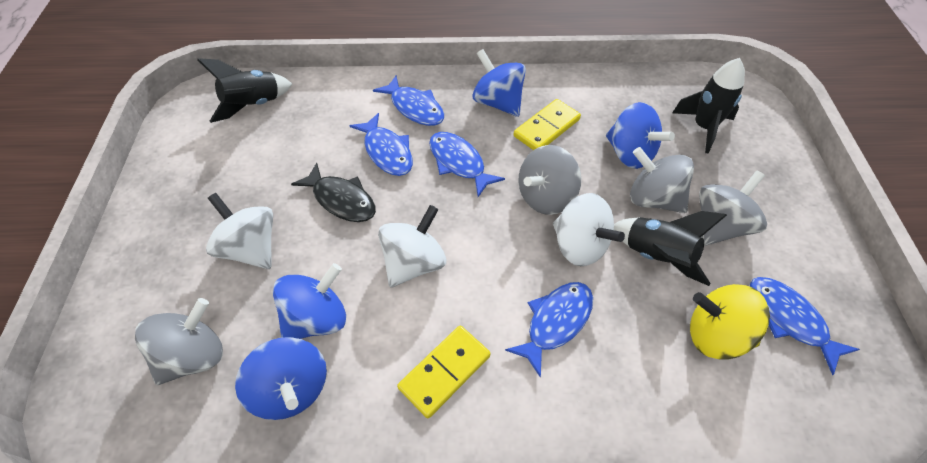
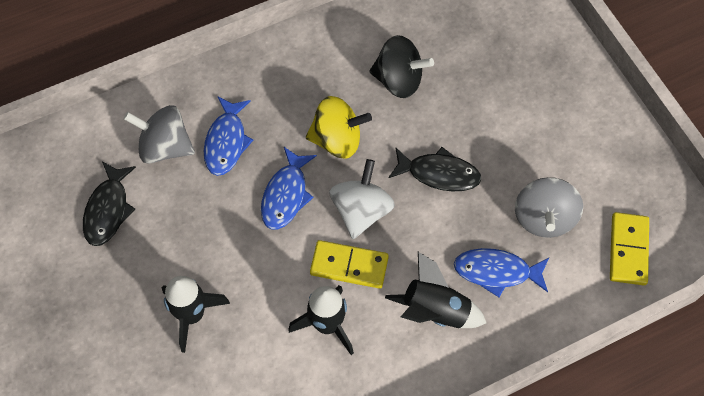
black fish: 1 -> 2
black spinning top: 0 -> 1
blue fish: 5 -> 3
blue spinning top: 4 -> 0
grey spinning top: 4 -> 2
white spinning top: 3 -> 1

